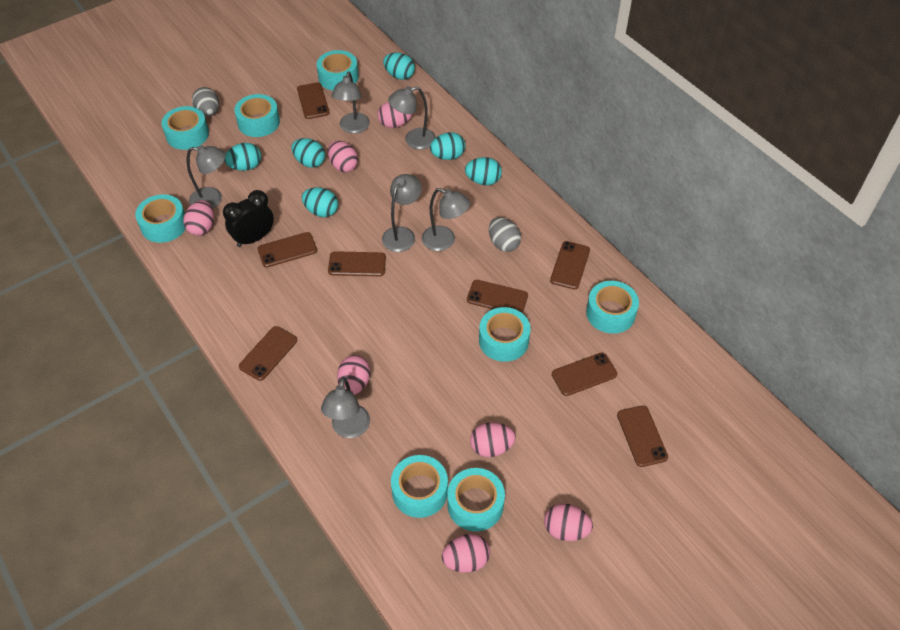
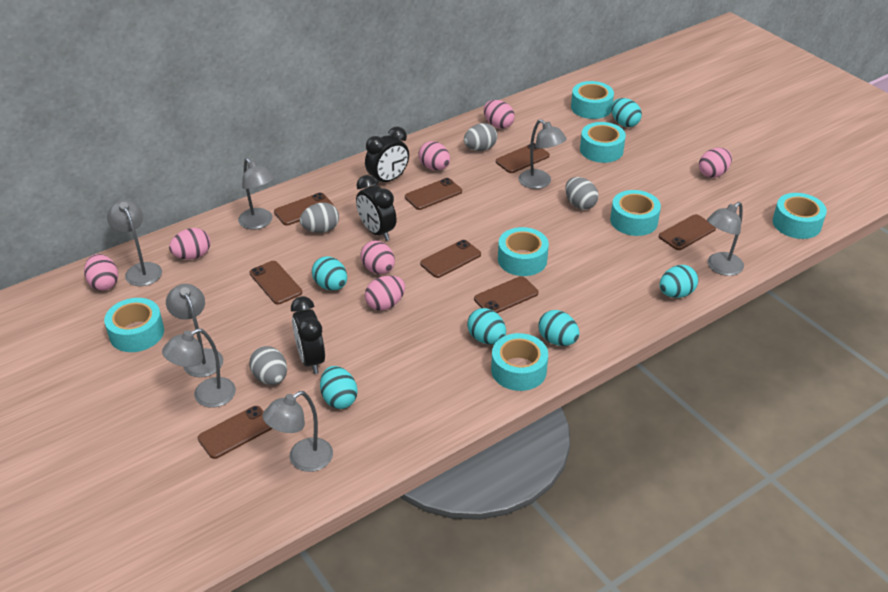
black clock: 1 -> 3
grey egg: 2 -> 4
grey lamp: 6 -> 7
turquoise tape: 8 -> 7

